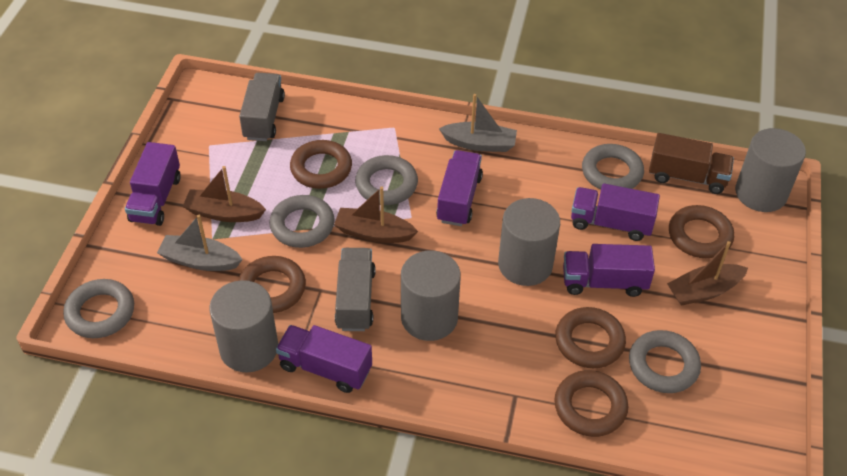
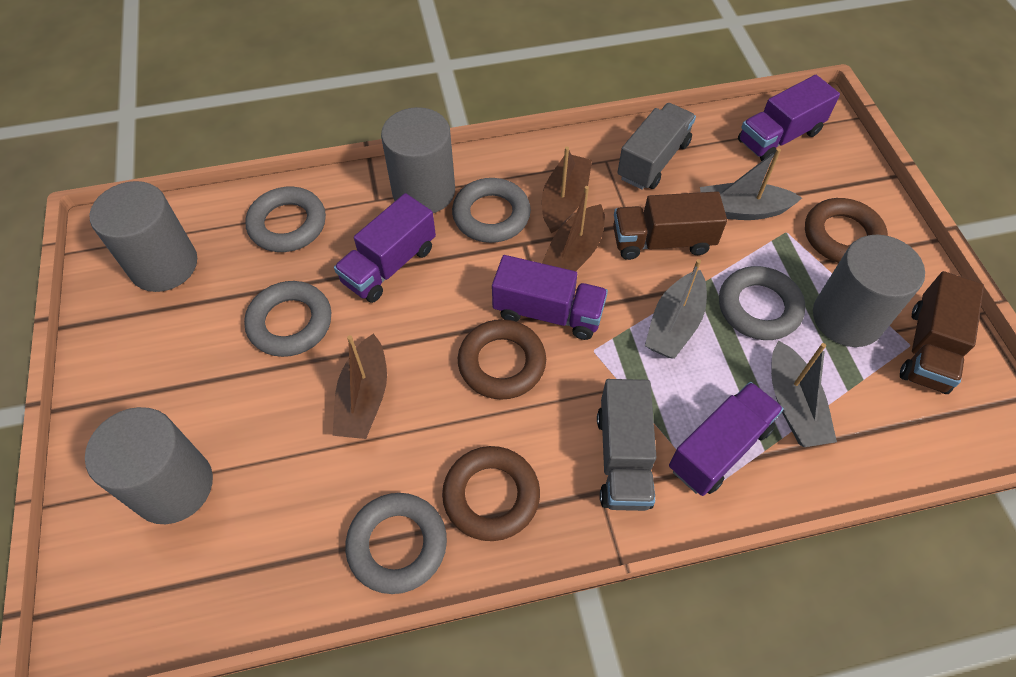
brown ring: 5 -> 3
brown truck: 1 -> 2
grey boat: 2 -> 3
purple truck: 5 -> 4

